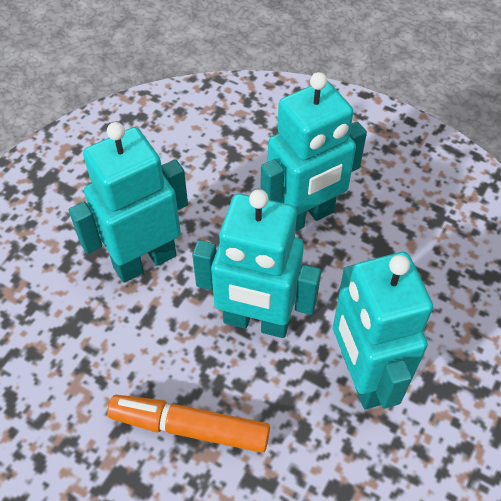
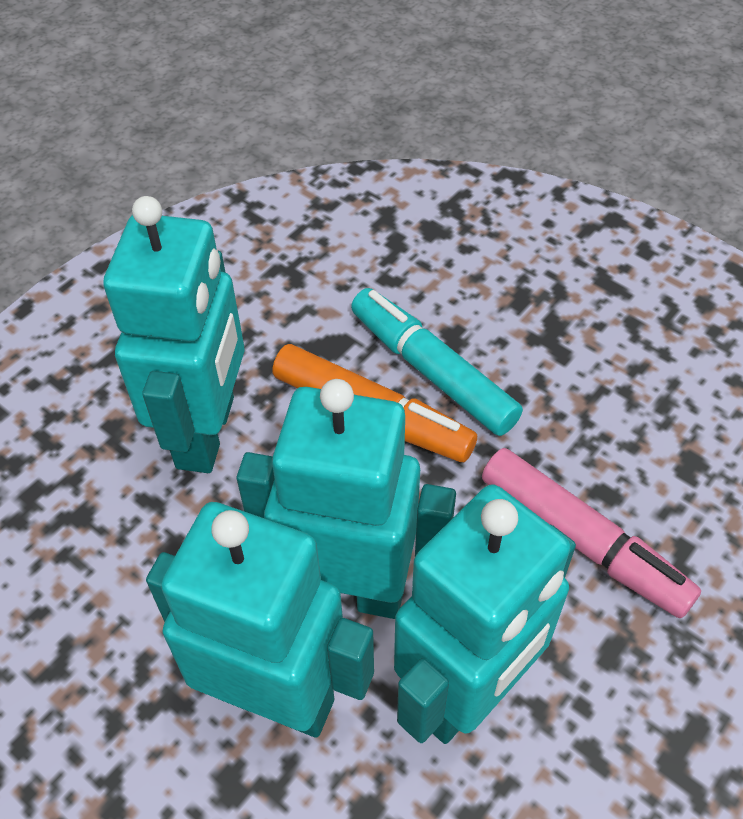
pink marker: 0 -> 1
turquoise marker: 0 -> 1

